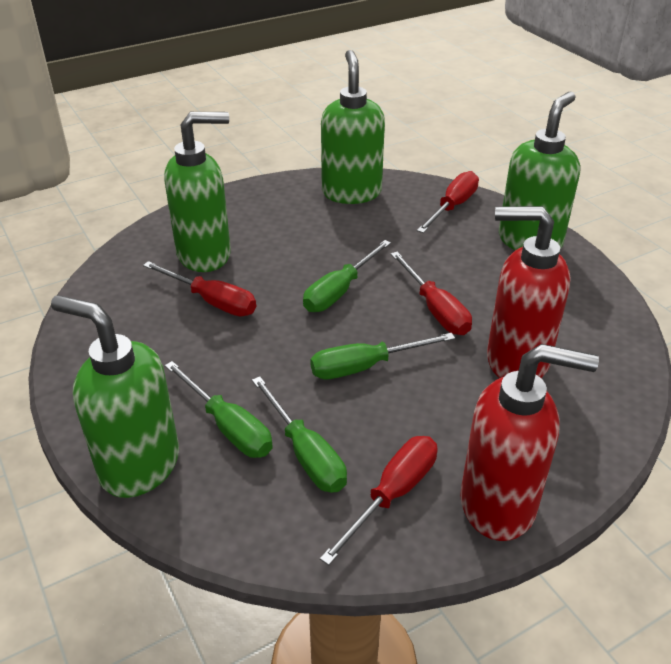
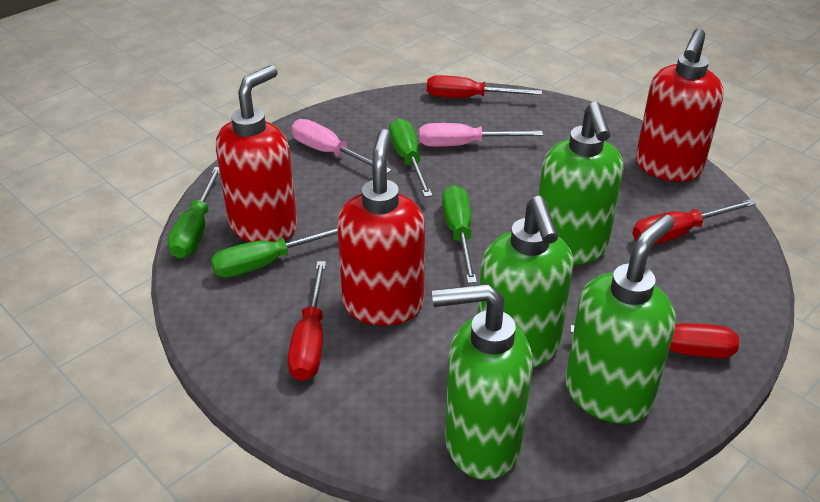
pink screwdriver: 0 -> 2
red soap dispenser: 2 -> 3

